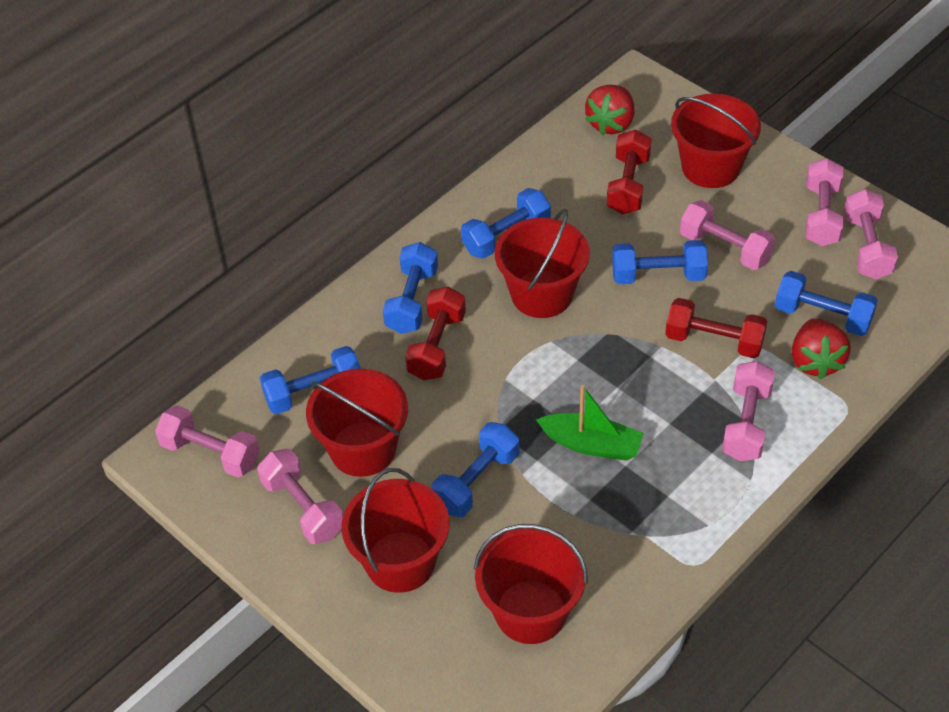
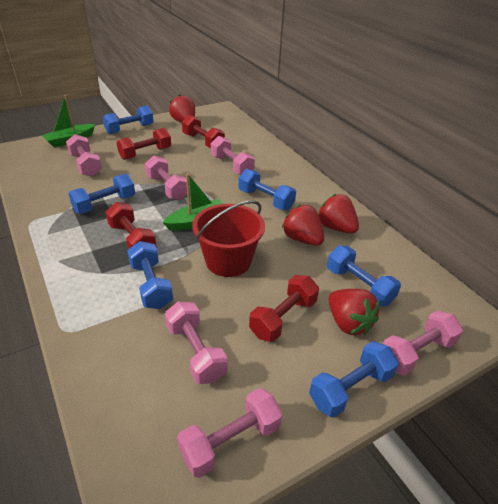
green boat: 1 -> 2
red bucket: 5 -> 1
red dumbbell: 3 -> 4
red strawberry: 2 -> 4

